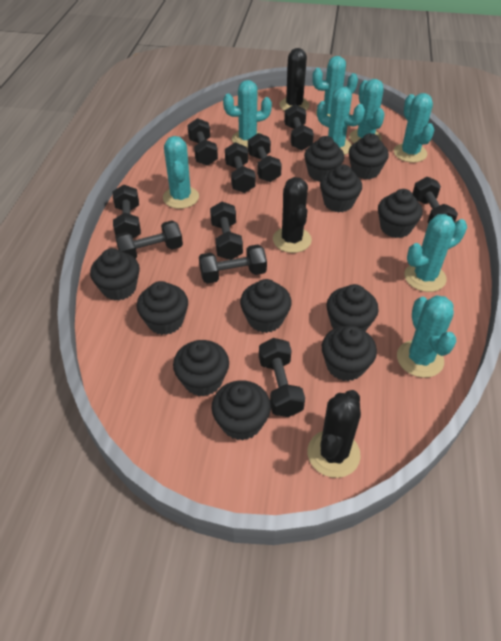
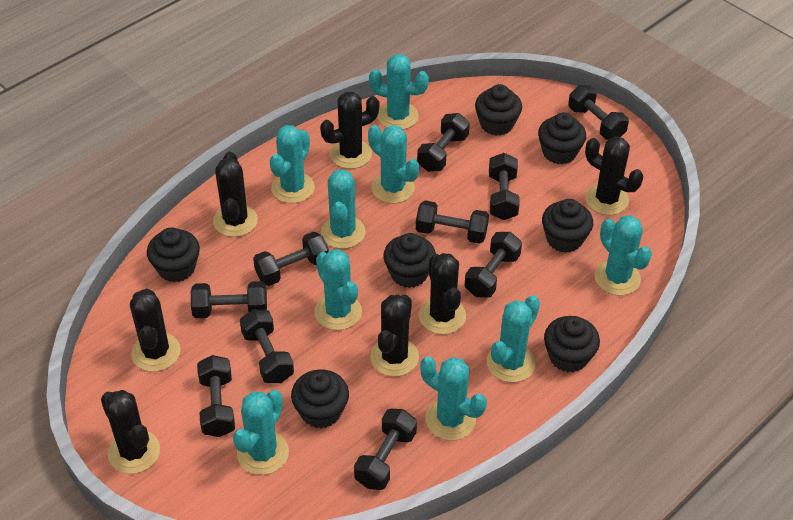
black cactus: 3 -> 7
black cupcake: 11 -> 7
turquoise cactus: 8 -> 9

